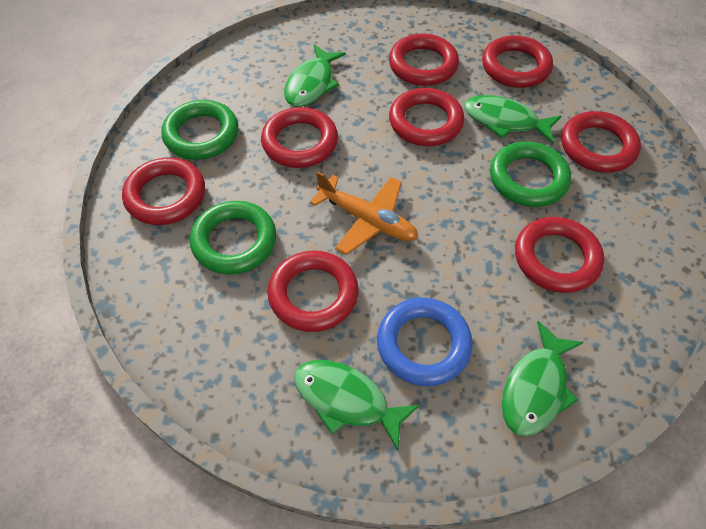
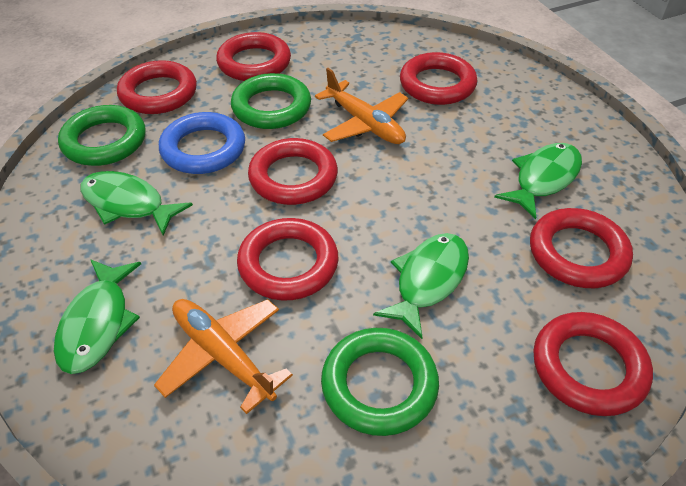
orange plane: 1 -> 2
red ring: 8 -> 7

